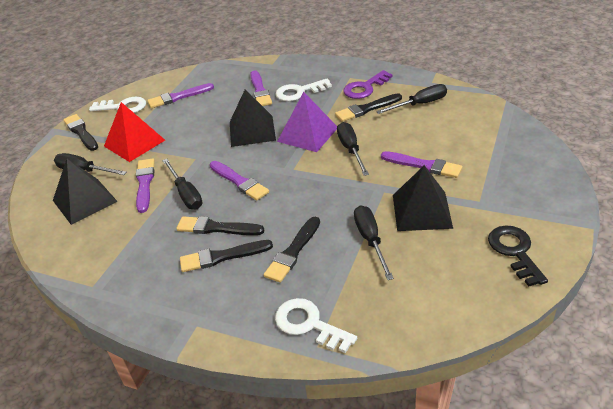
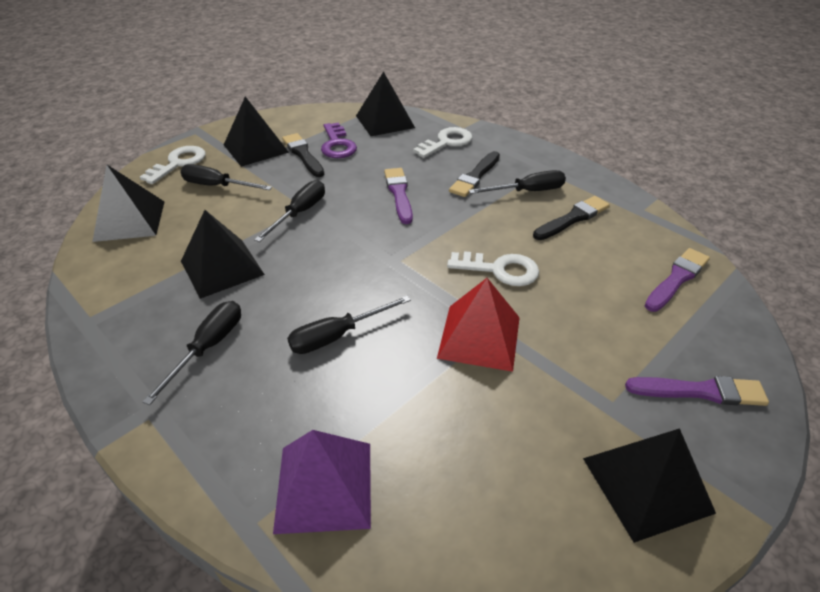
black brush: 5 -> 3
black key: 1 -> 0
black pyramid: 3 -> 5
purple brush: 5 -> 3

